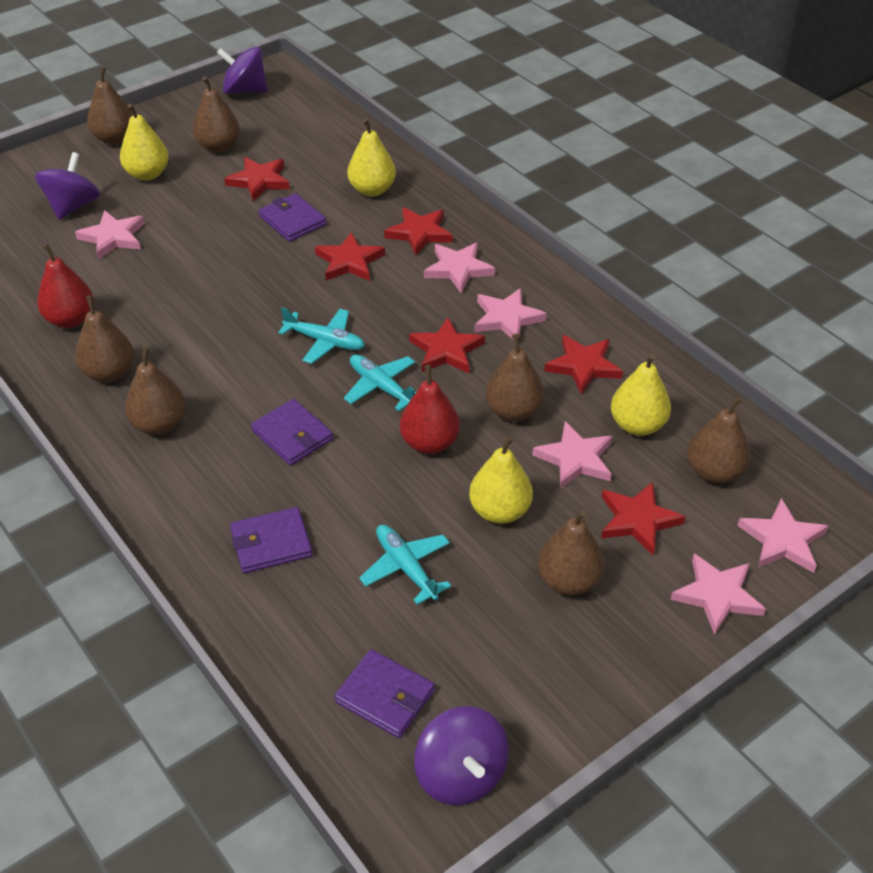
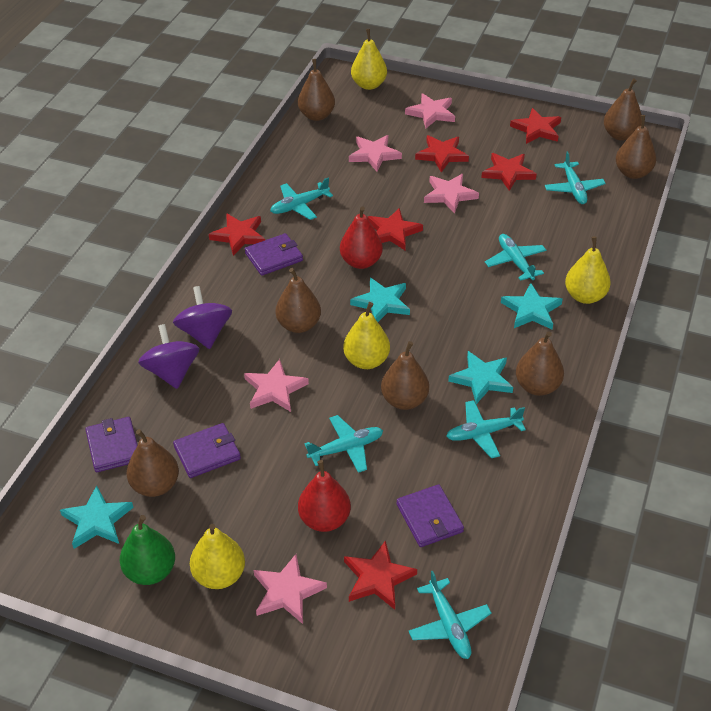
green pear: 0 -> 1
pink star: 6 -> 5
purple spinning top: 3 -> 2
turquoise plane: 3 -> 6
turquoise star: 0 -> 4

